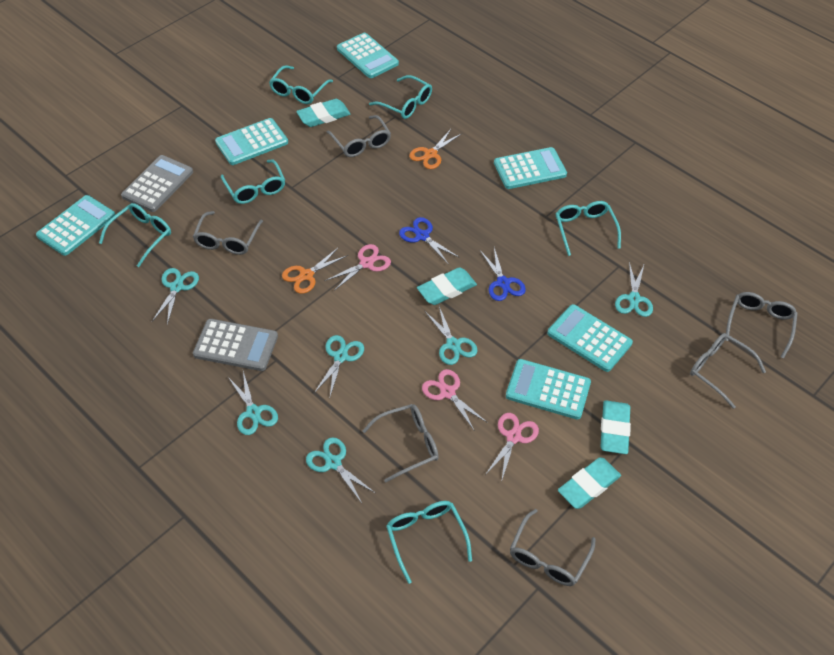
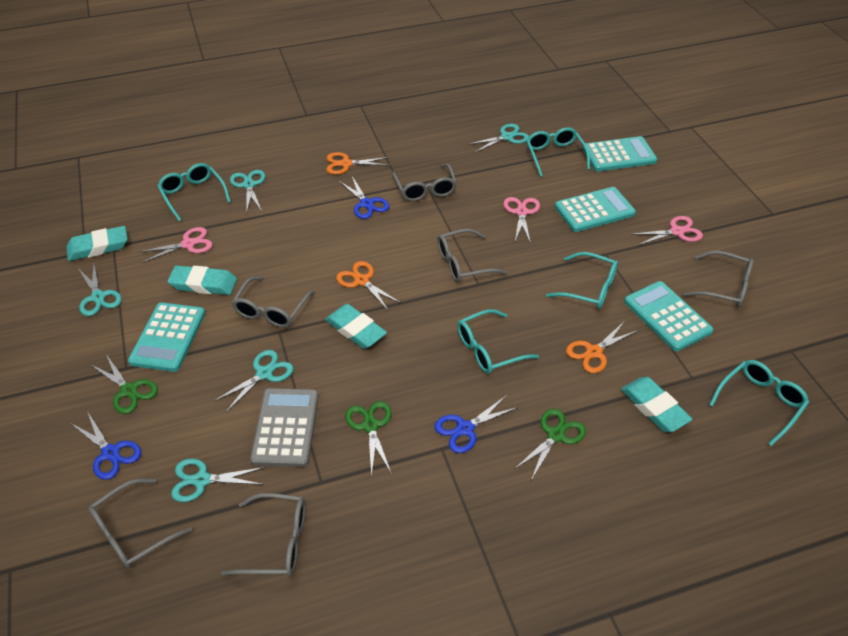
blue scissors: 2 -> 3
green scissors: 0 -> 3
grey calculator: 2 -> 1
orange scissors: 2 -> 3
turquoise calculator: 6 -> 4
turquoise glasses: 6 -> 5
turquoise scissors: 6 -> 5

